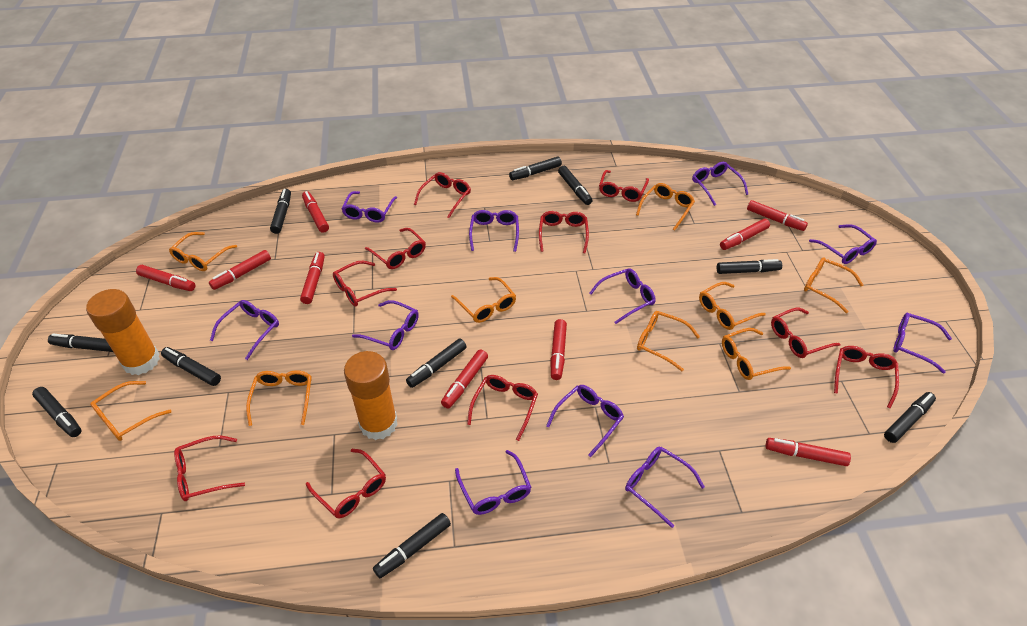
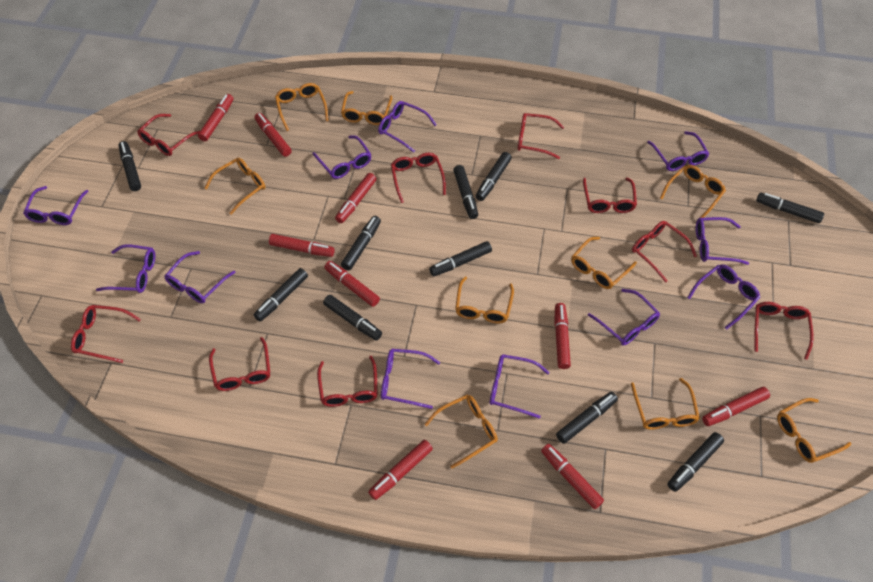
orange glue stick: 2 -> 0
red glasses: 10 -> 9

